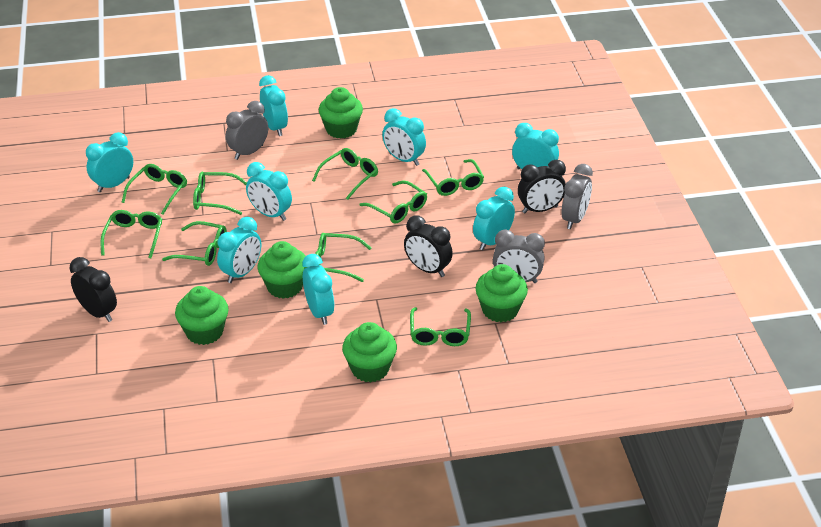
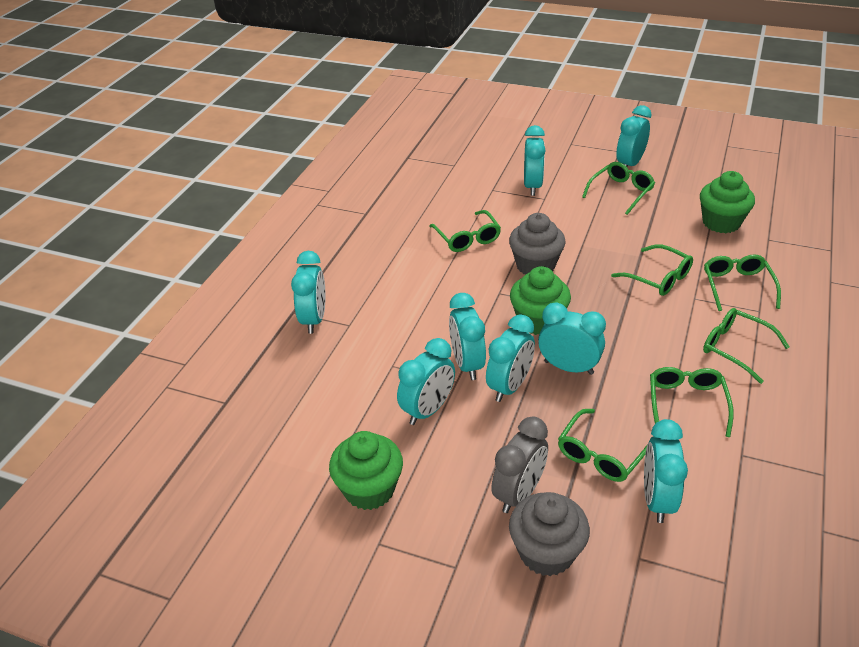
black clock: 3 -> 0
green cupcake: 5 -> 3
green glasses: 9 -> 7
grey clock: 3 -> 1
grey cupcake: 0 -> 2

